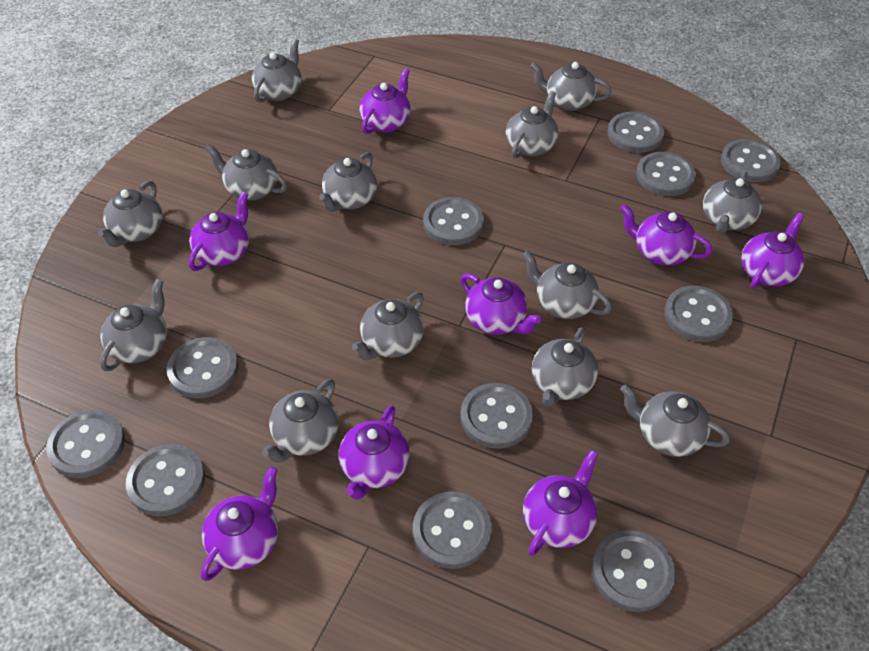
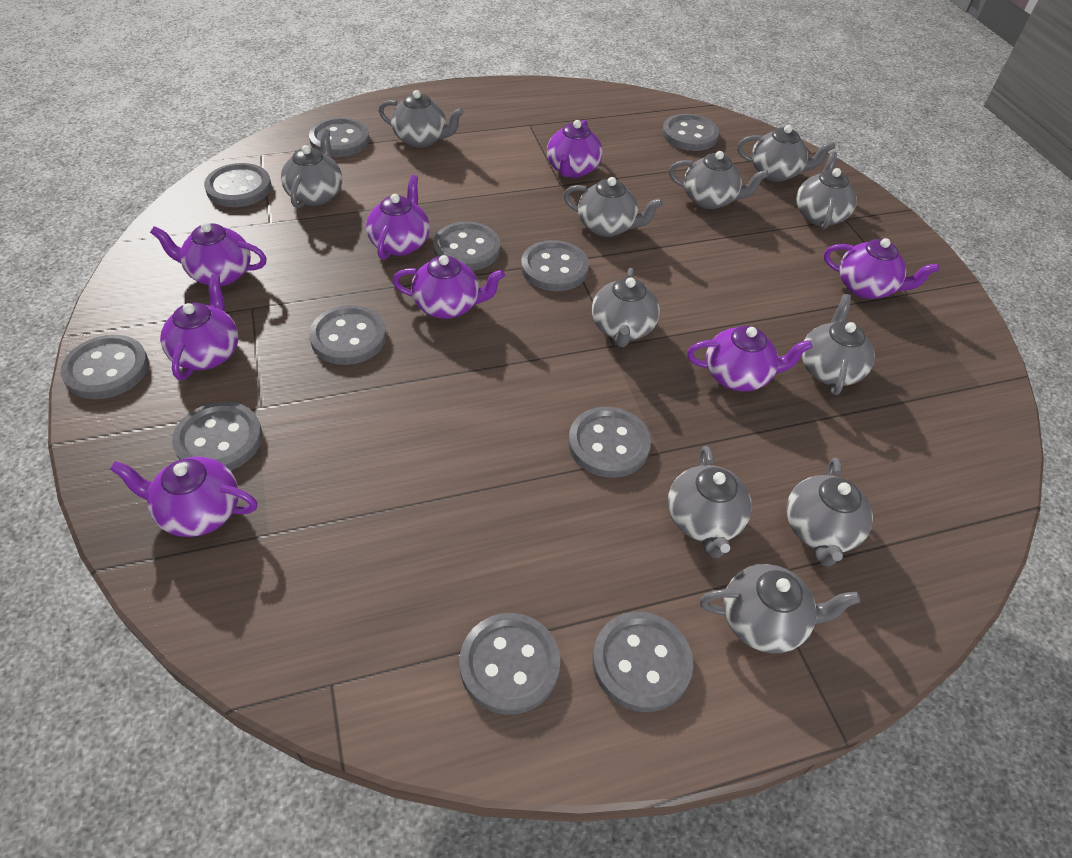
grey teapot: 13 -> 11

